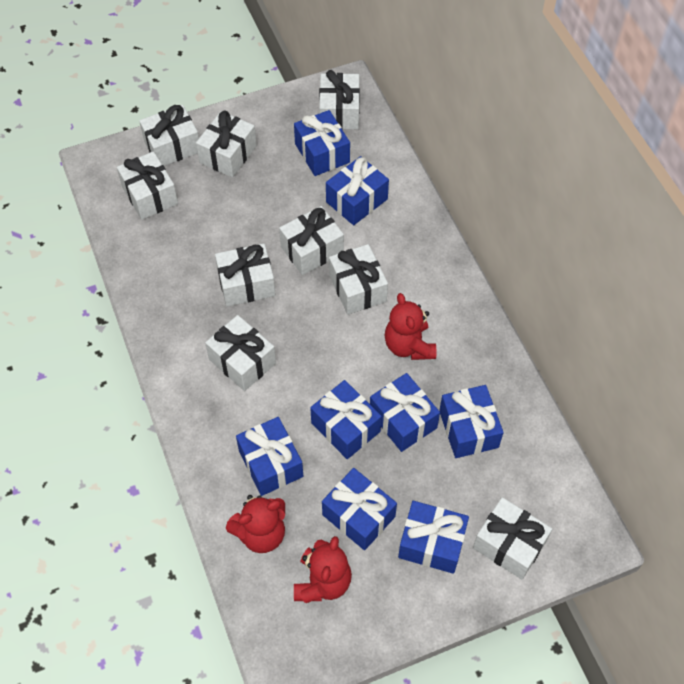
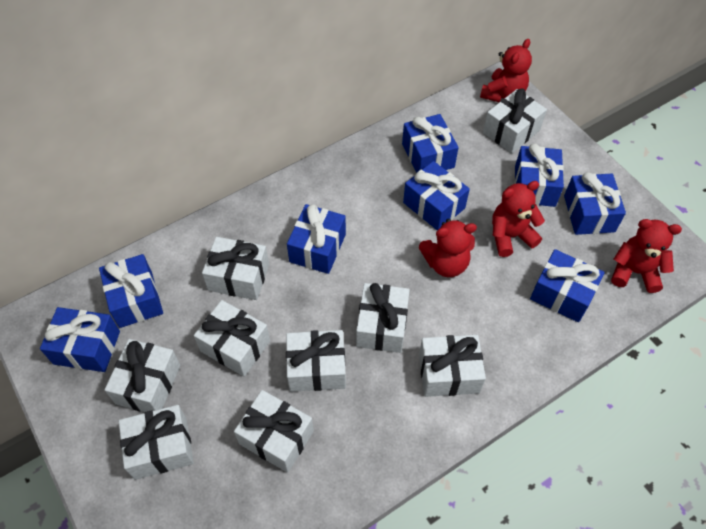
red teddy bear: 3 -> 4

